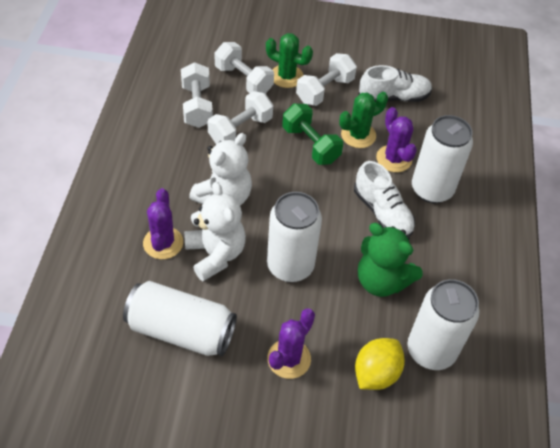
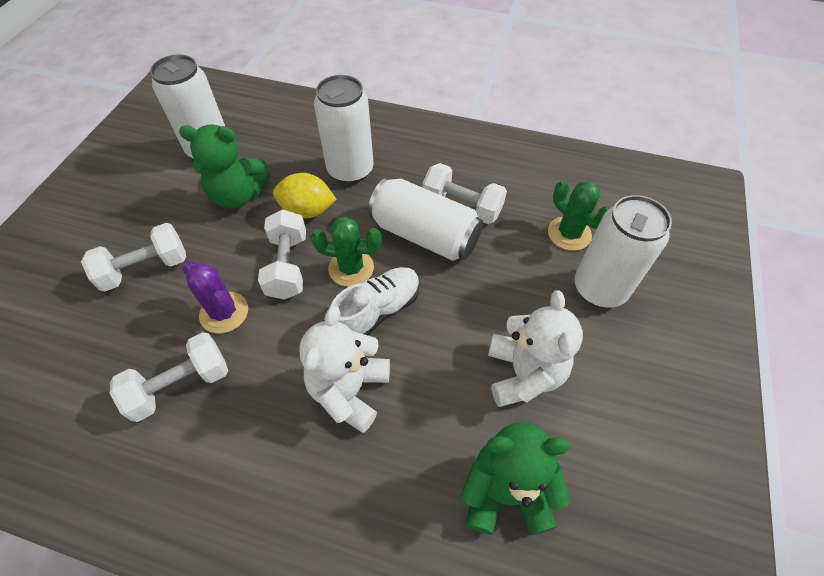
green dumbbell: 1 -> 0
green teddy bear: 1 -> 2
purple cactus: 3 -> 1
white shoe: 2 -> 1

